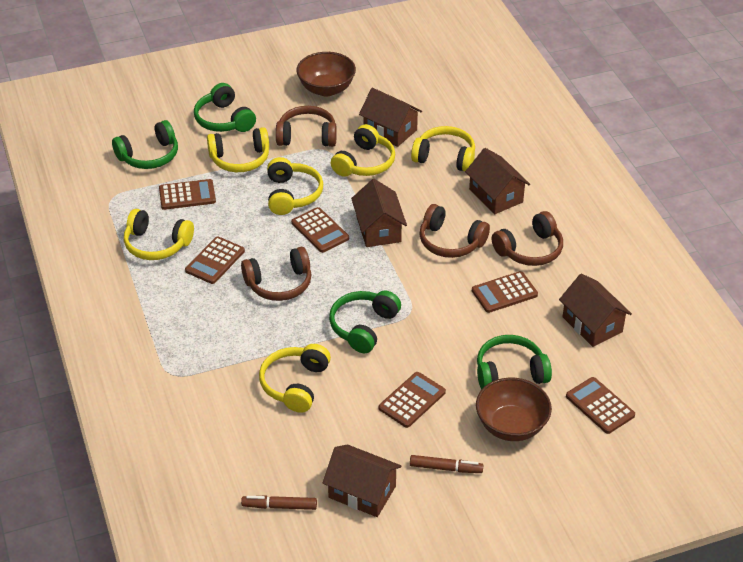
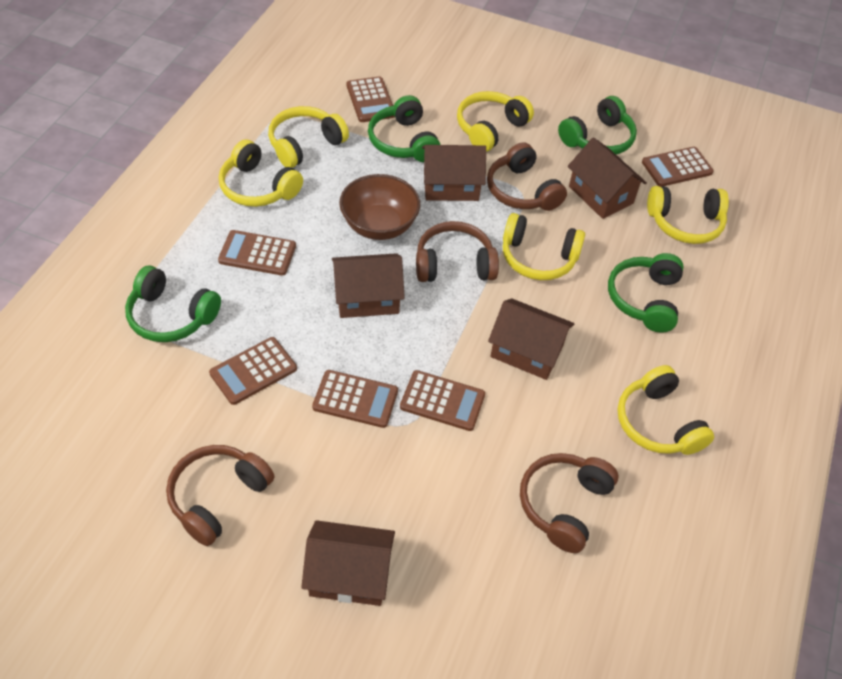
brown bowl: 2 -> 1
brown marker: 2 -> 0

